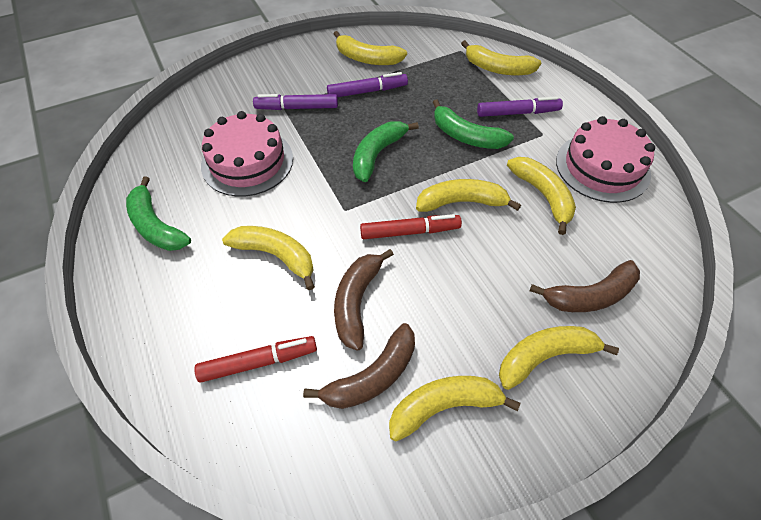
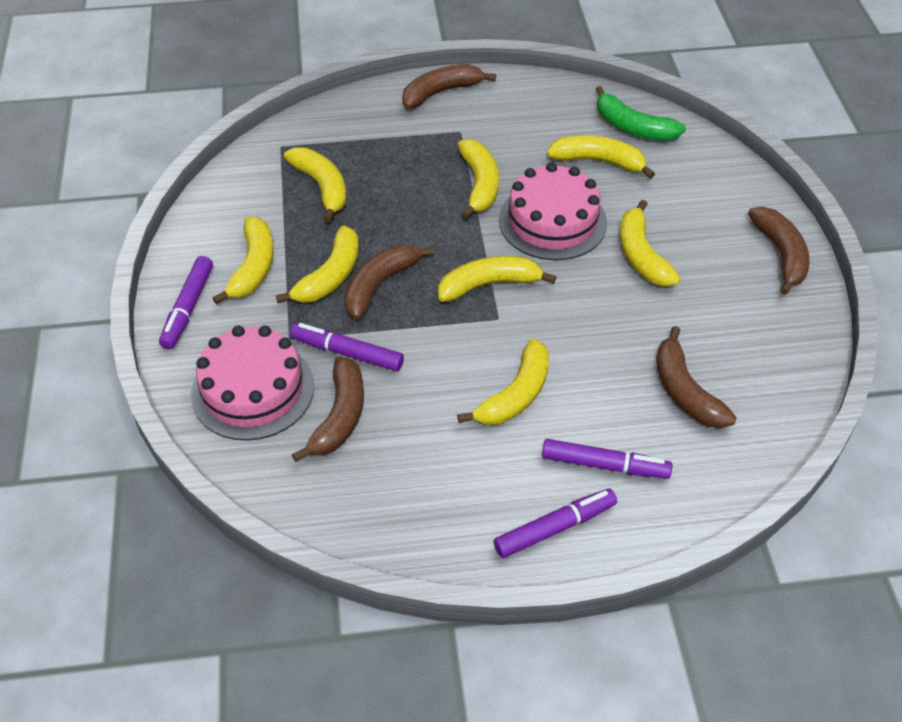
brown banana: 3 -> 5
green banana: 3 -> 1
purple marker: 3 -> 4
red marker: 2 -> 0
yellow banana: 7 -> 8

